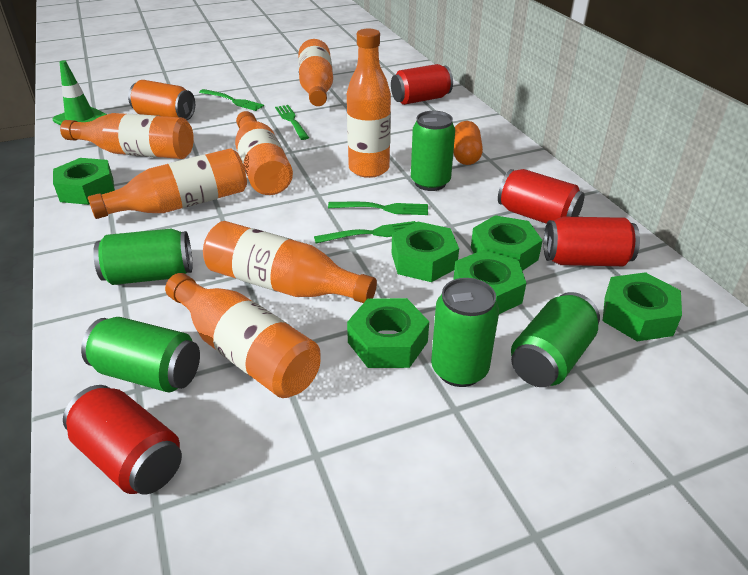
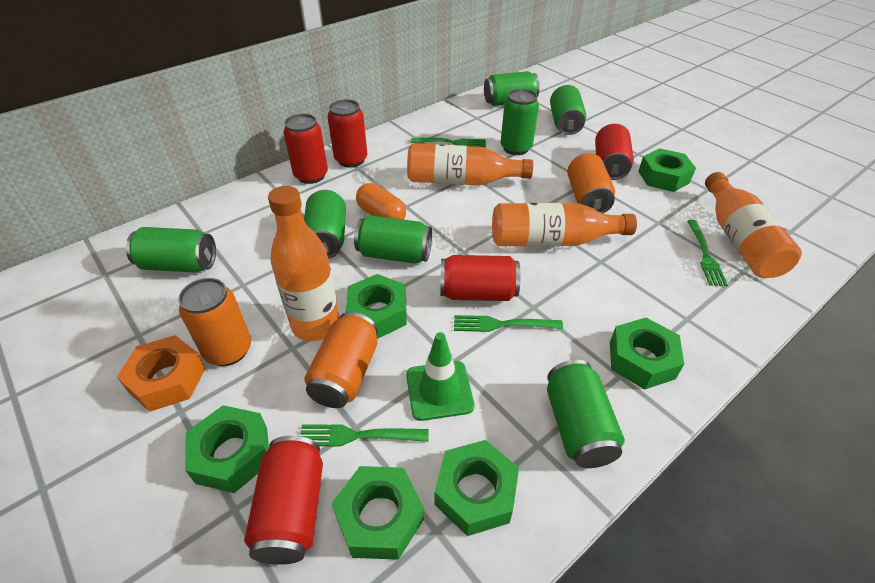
green can: 5 -> 7
orange bottle: 7 -> 4
orange can: 1 -> 3
orange nut: 0 -> 1
red can: 4 -> 5

